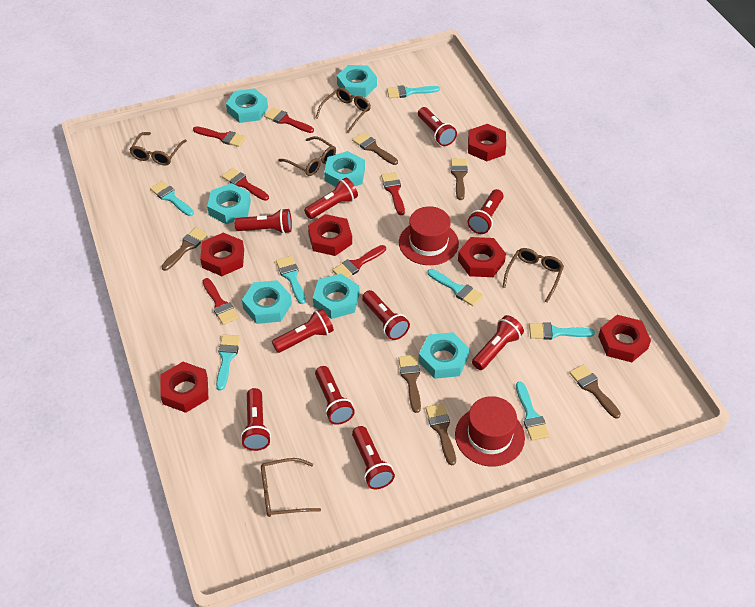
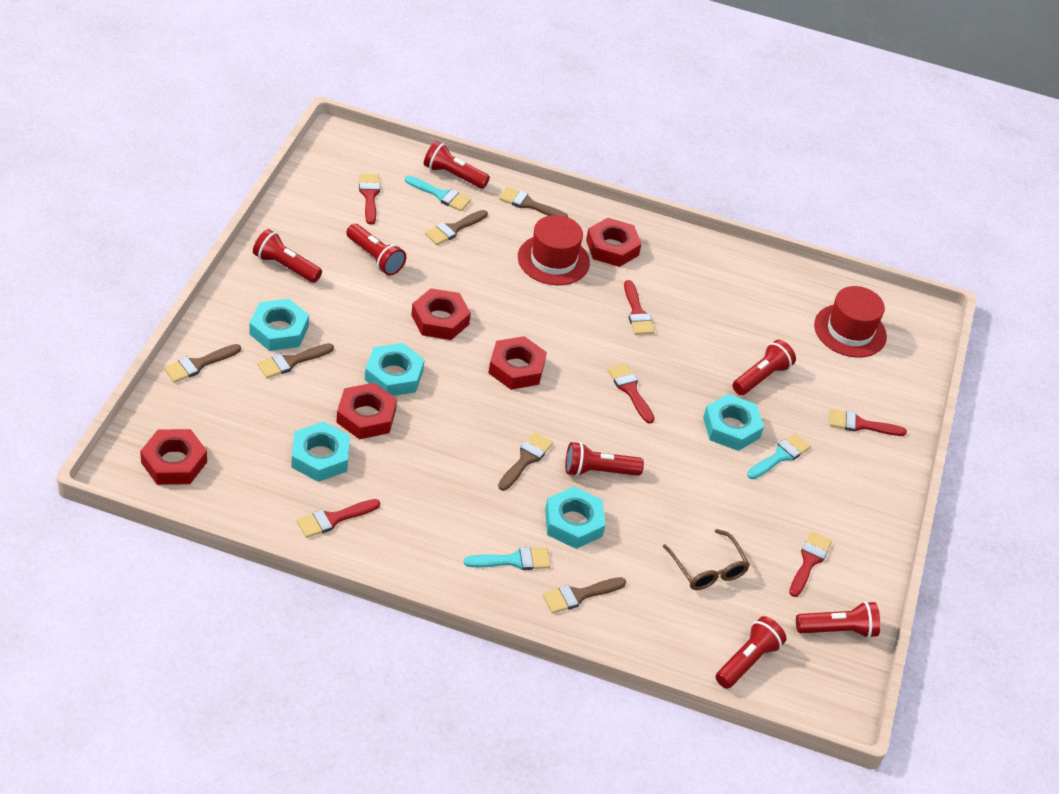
brown glasses: 5 -> 1
red flashlight: 10 -> 7
red nut: 6 -> 5
turquoise brush: 7 -> 3
turquoise nut: 7 -> 5

